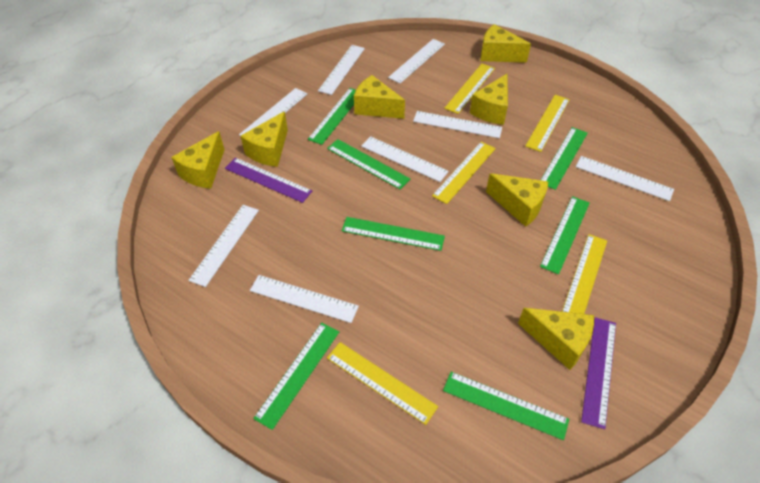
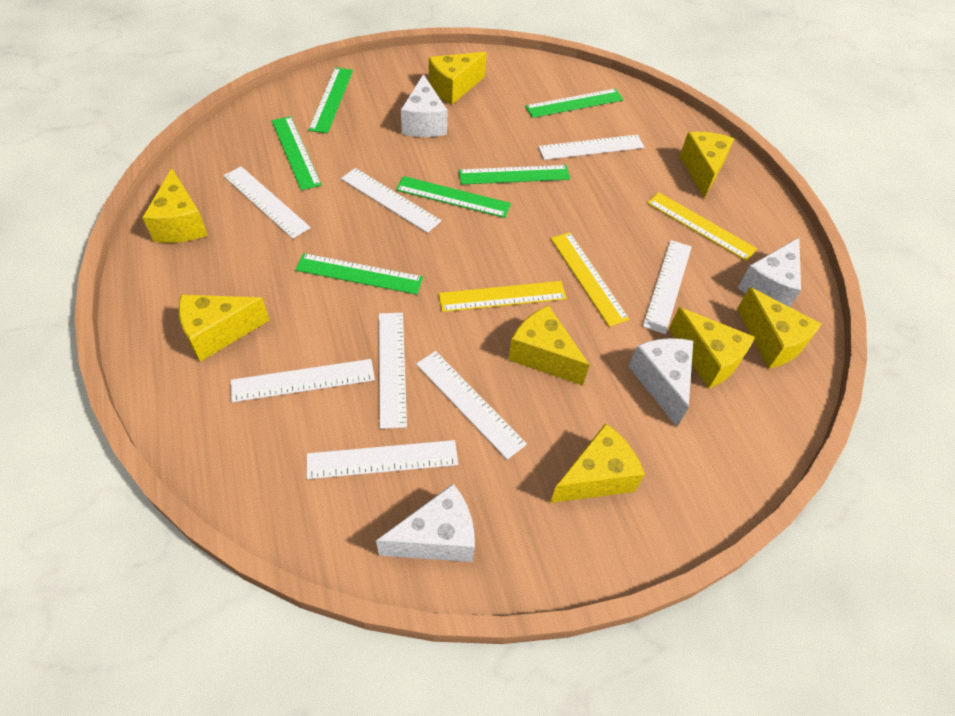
green ruler: 7 -> 6
purple ruler: 2 -> 0
white cheese: 0 -> 4
yellow cheese: 7 -> 8
yellow ruler: 5 -> 3

